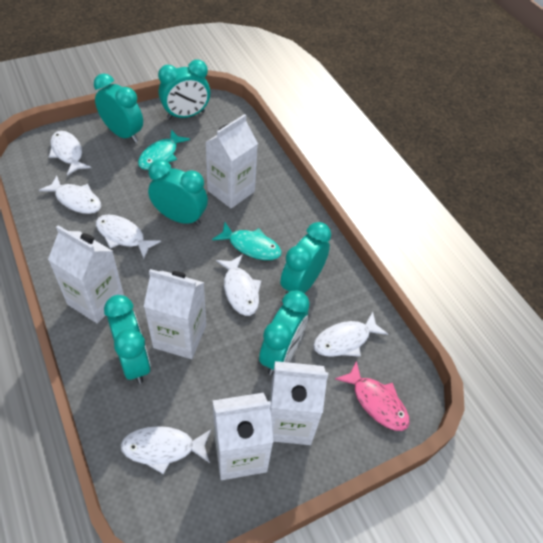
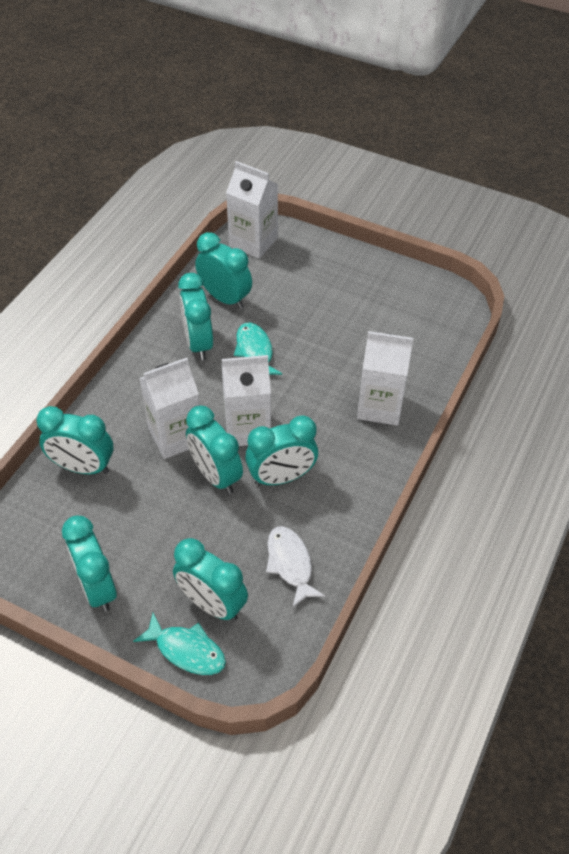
pink fish: 1 -> 0
turquoise clock: 6 -> 7
white carton: 5 -> 4
white fish: 6 -> 1

